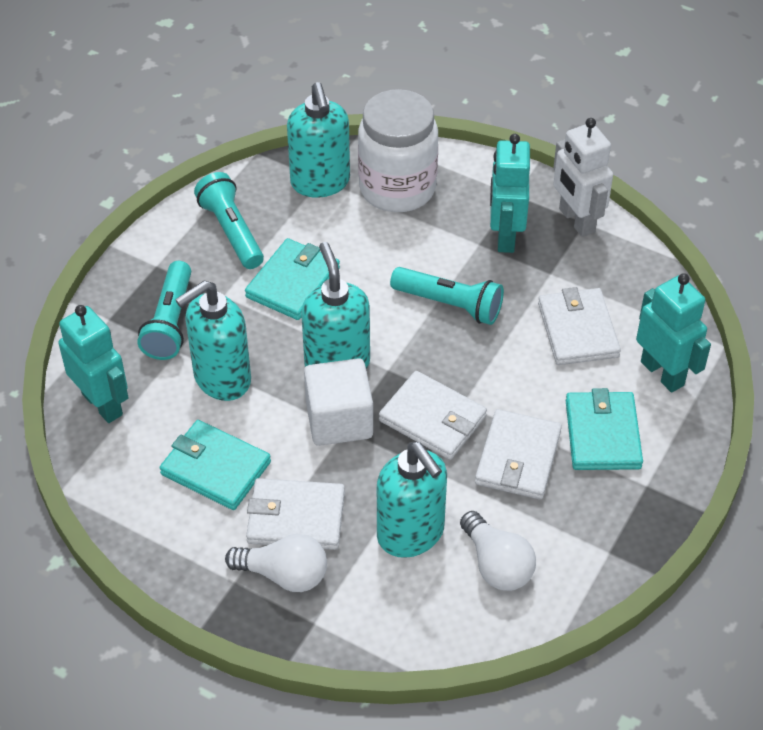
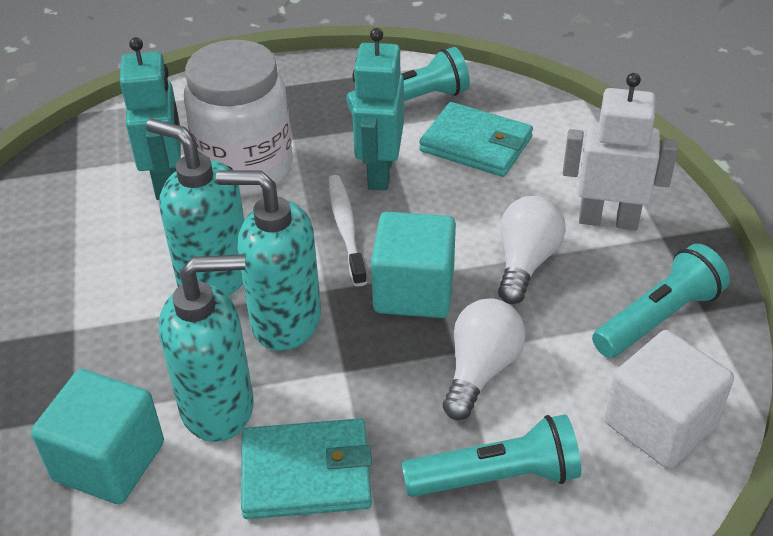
turquoise cube: 0 -> 2
turquoise robot: 3 -> 2
turquoise soap dispenser: 4 -> 3
turquoise wallet: 3 -> 2
white toothbrush: 0 -> 1
white wallet: 4 -> 0

